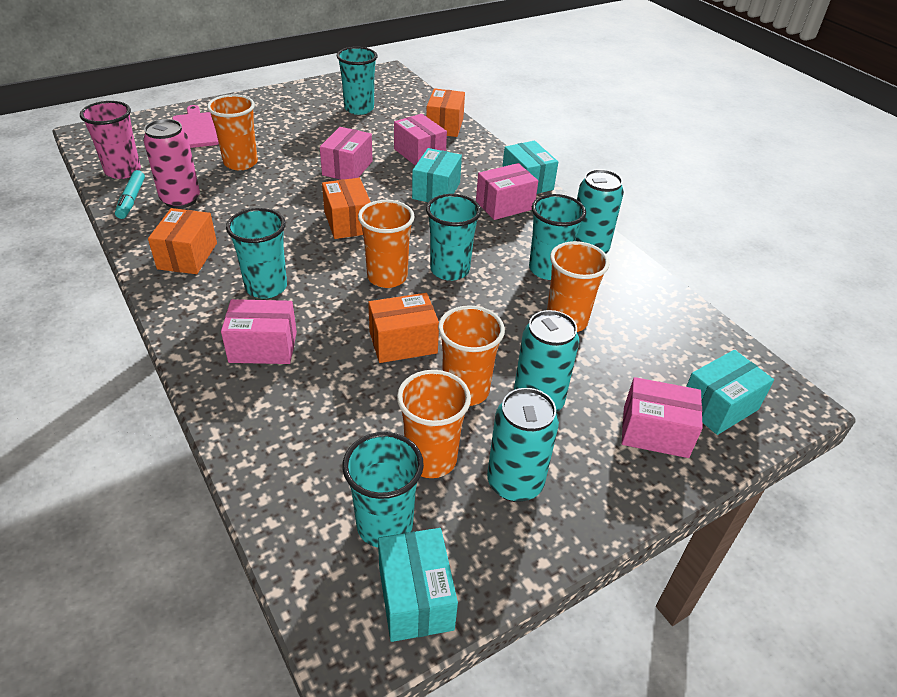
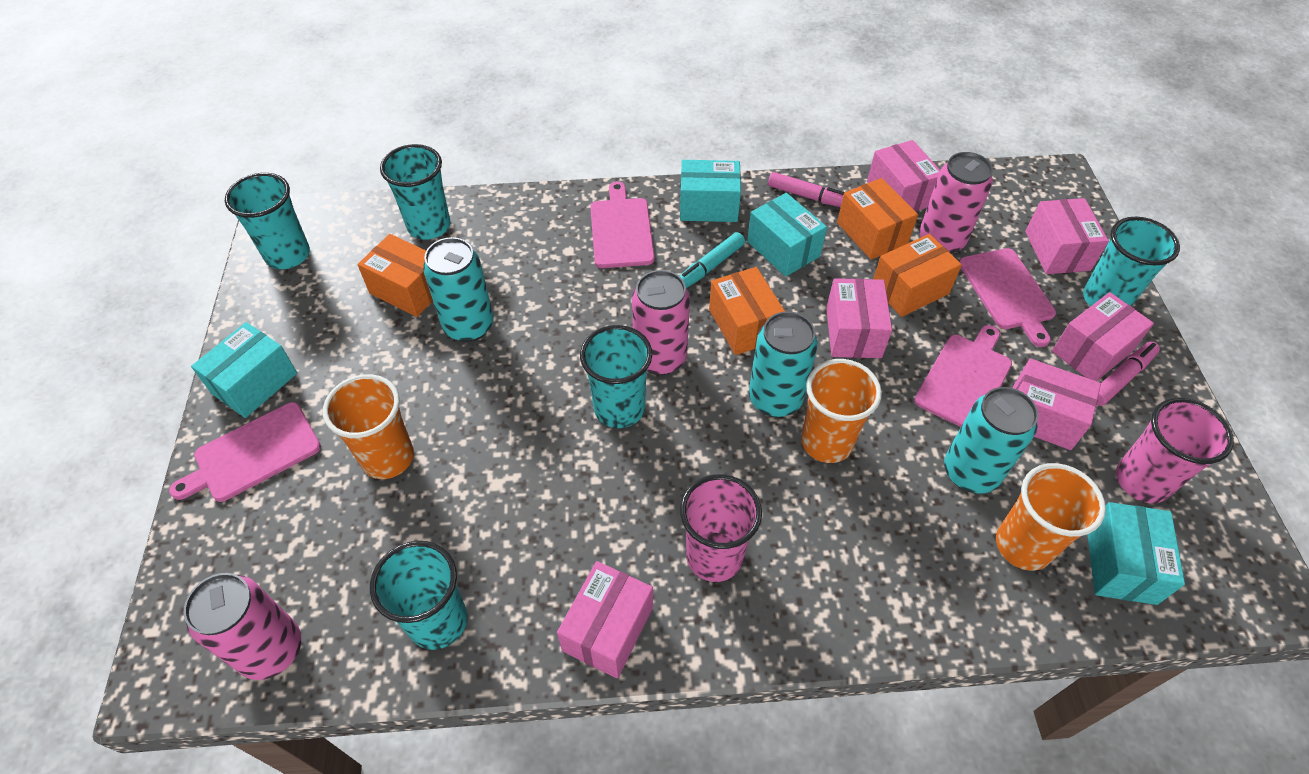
orange cup: 5 -> 3
pink box: 5 -> 6
pink can: 1 -> 3
pink cup: 1 -> 2
pink cutting board: 1 -> 4
pink marker: 0 -> 2

